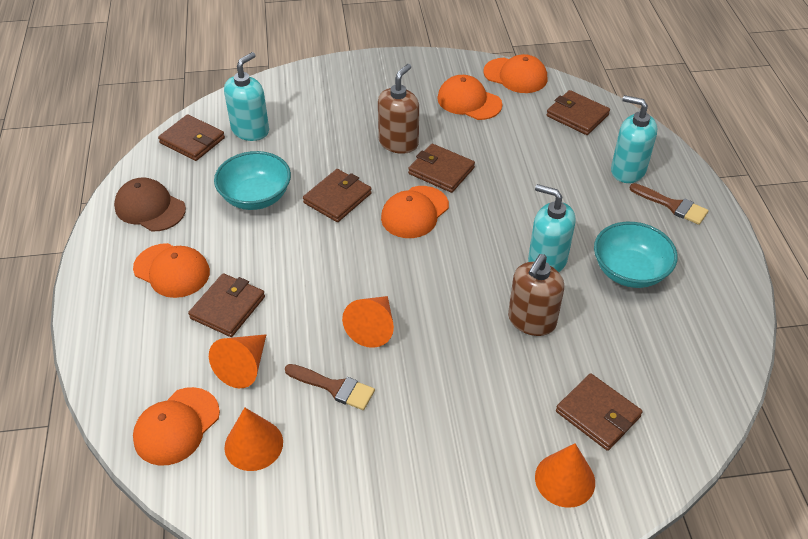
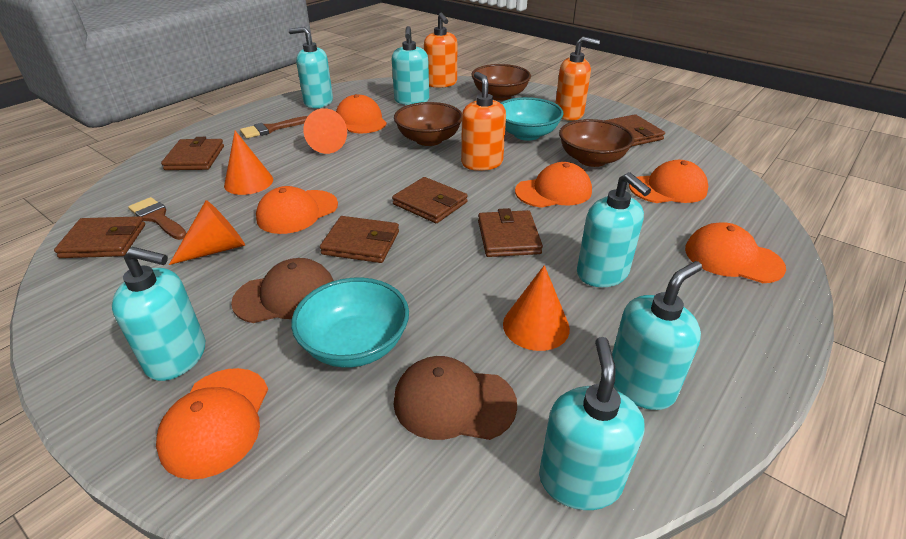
brown bowl: 0 -> 3
brown cap: 1 -> 2
brown soap dispenser: 2 -> 0
orange cap: 5 -> 6
orange soap dispenser: 0 -> 3
turquoise soap dispenser: 3 -> 6

